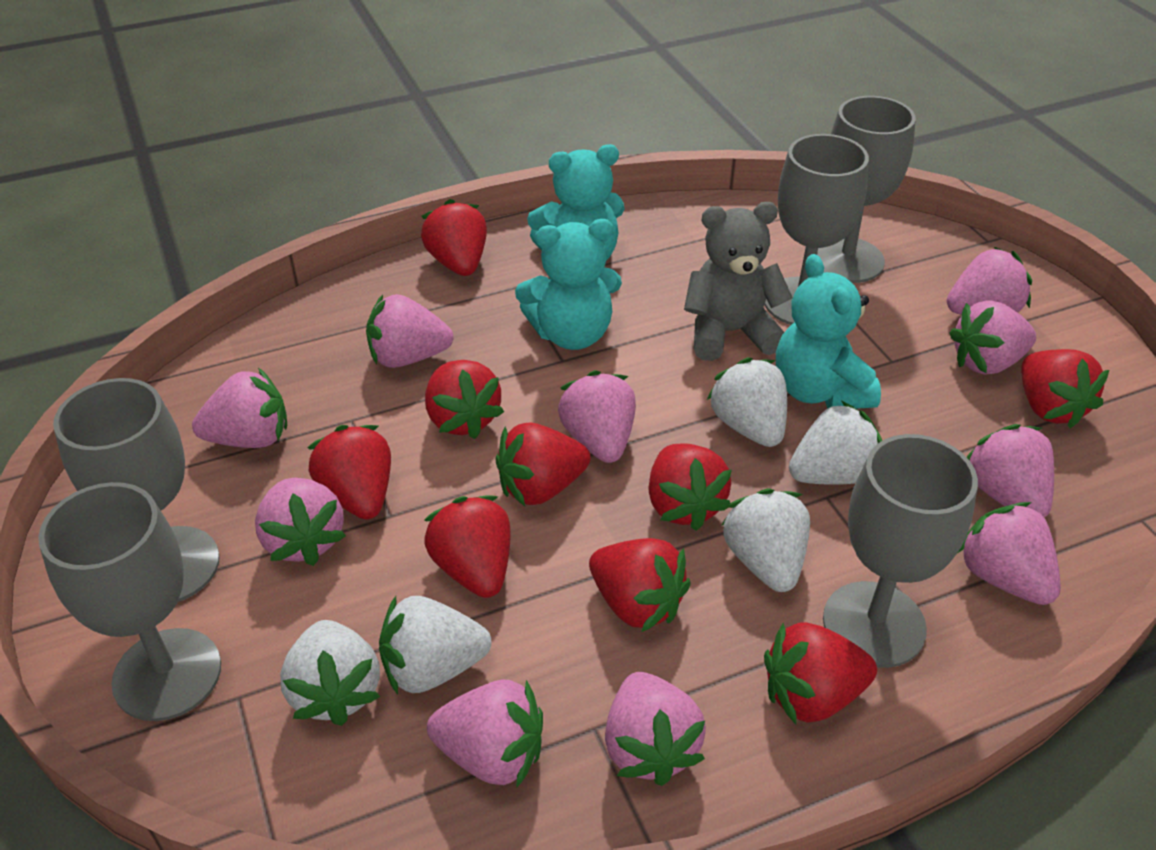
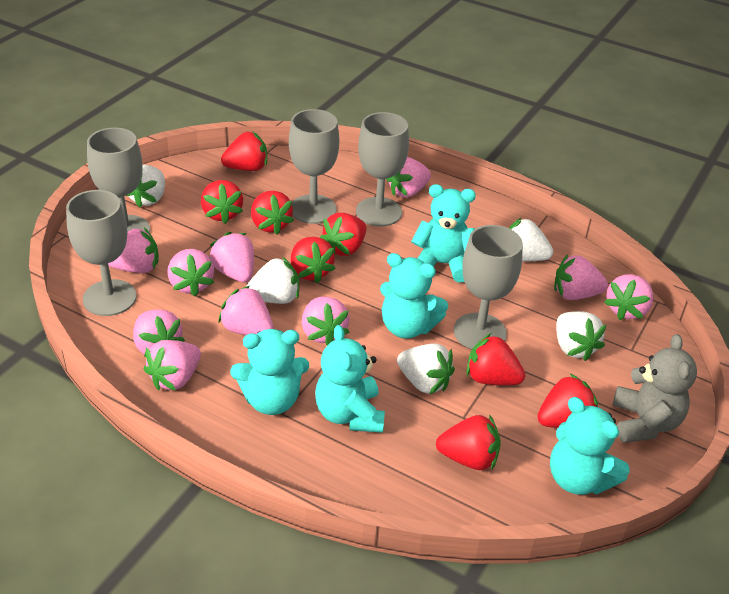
red strawberry: 9 -> 8
turquoise teddy bear: 3 -> 5

